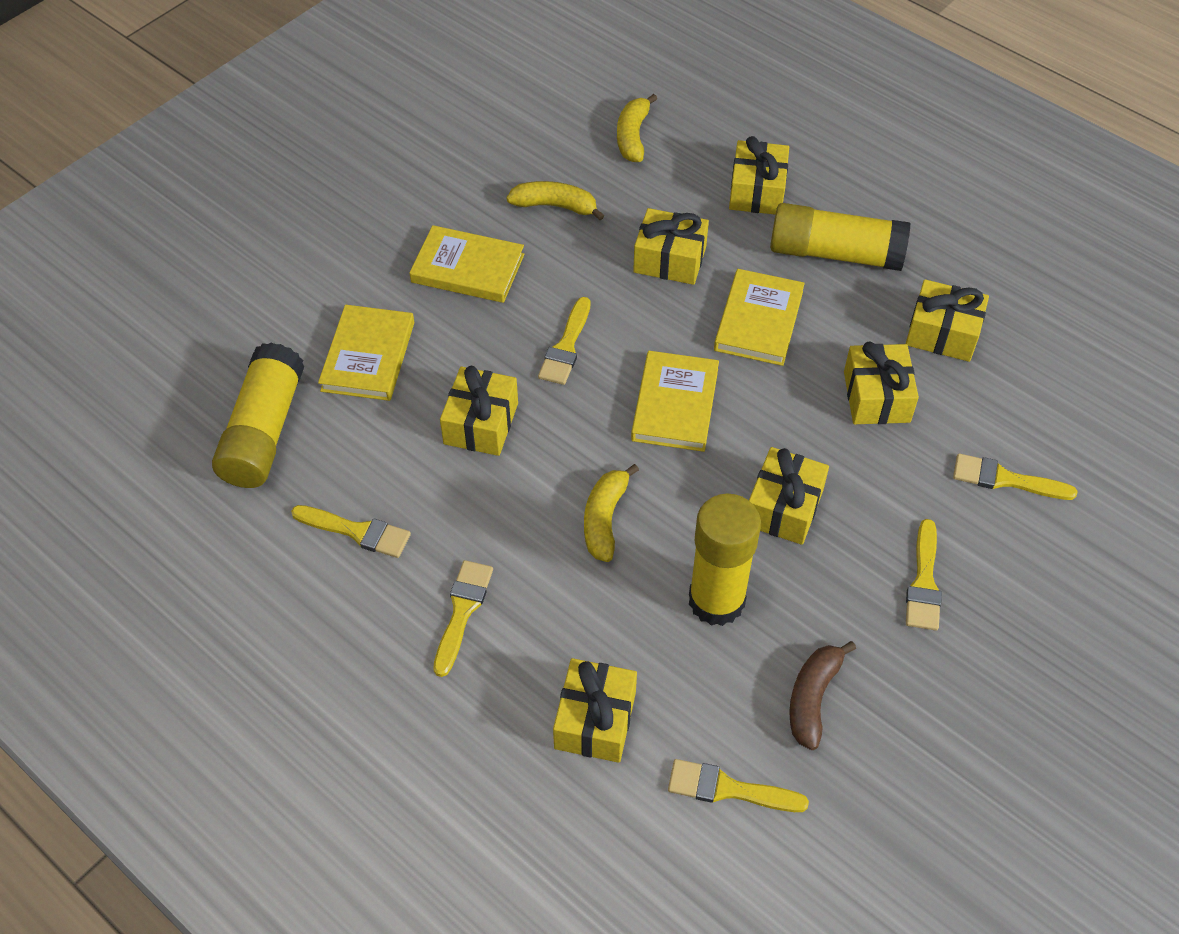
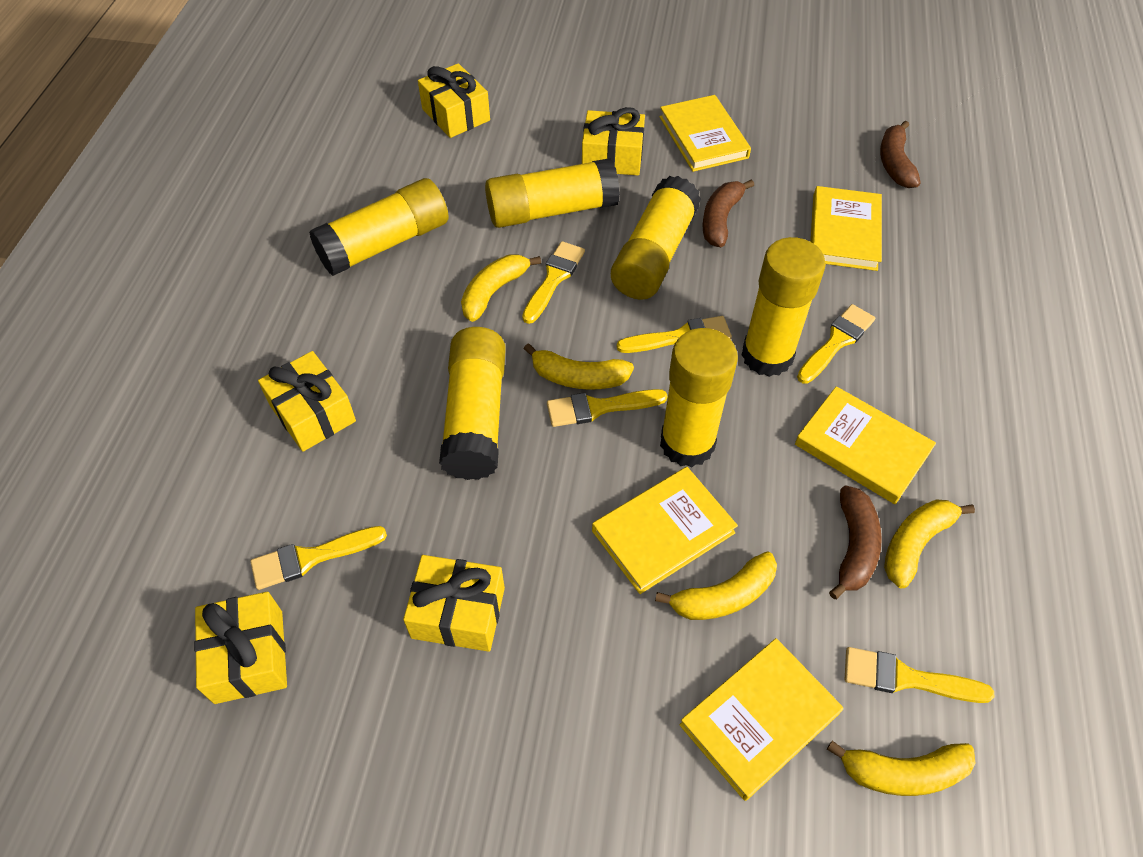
brown banana: 1 -> 3
yellow banana: 3 -> 5
yellow book: 4 -> 5
yellow gift: 7 -> 5
yellow glue stick: 3 -> 6

